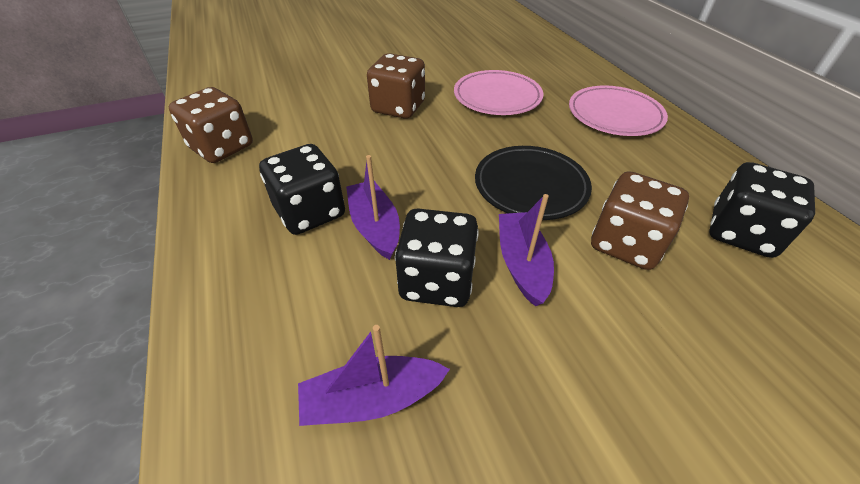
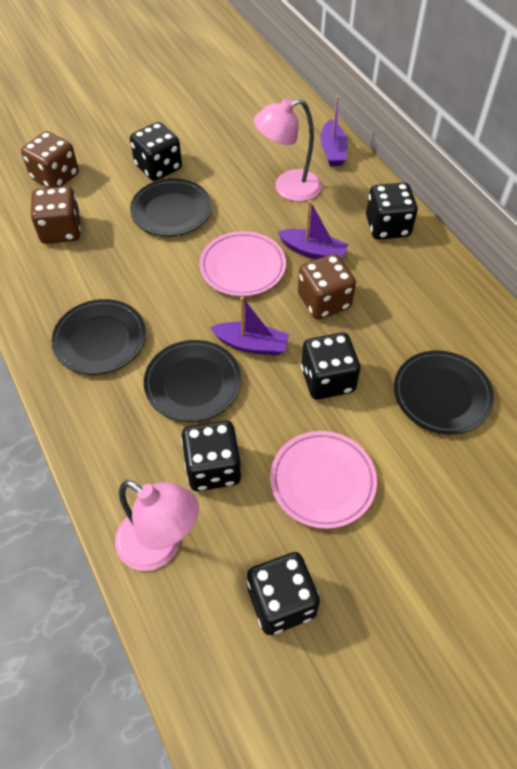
black dice: 3 -> 5
black plate: 1 -> 4
pink lamp: 0 -> 2

